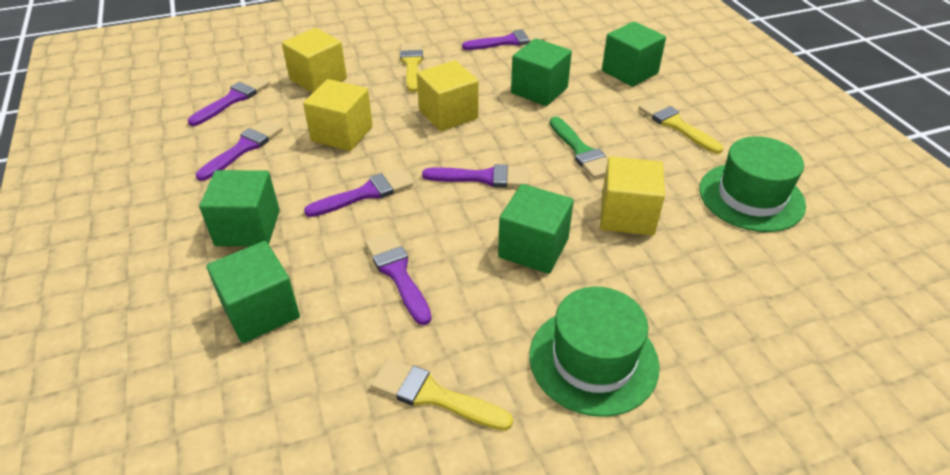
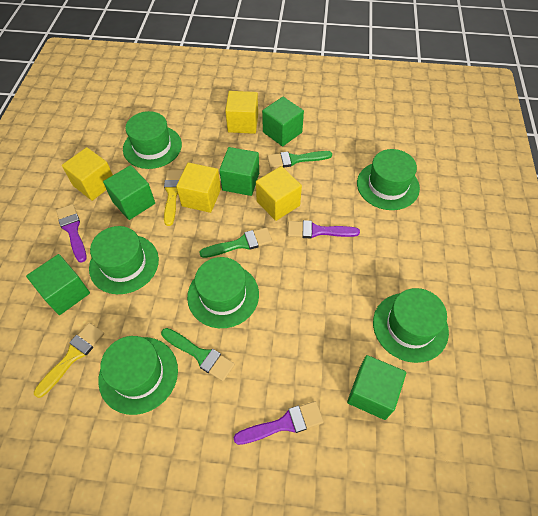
green brush: 1 -> 3
green hat: 2 -> 6
purple brush: 6 -> 3
yellow brush: 3 -> 2

